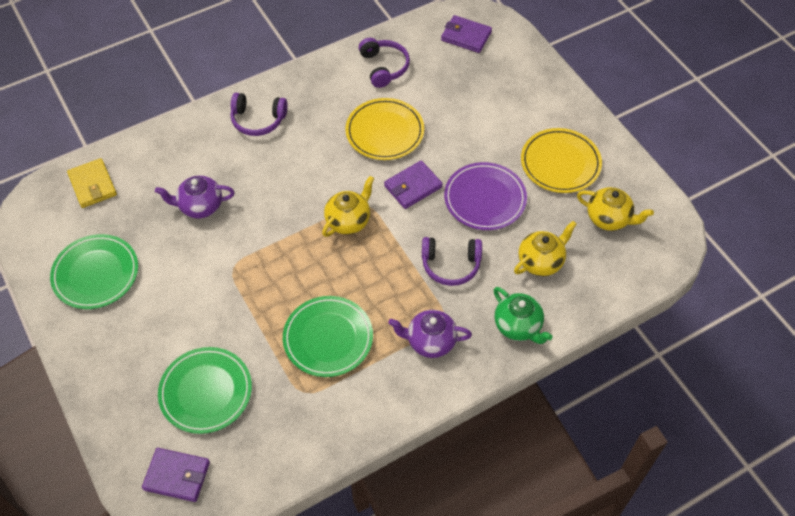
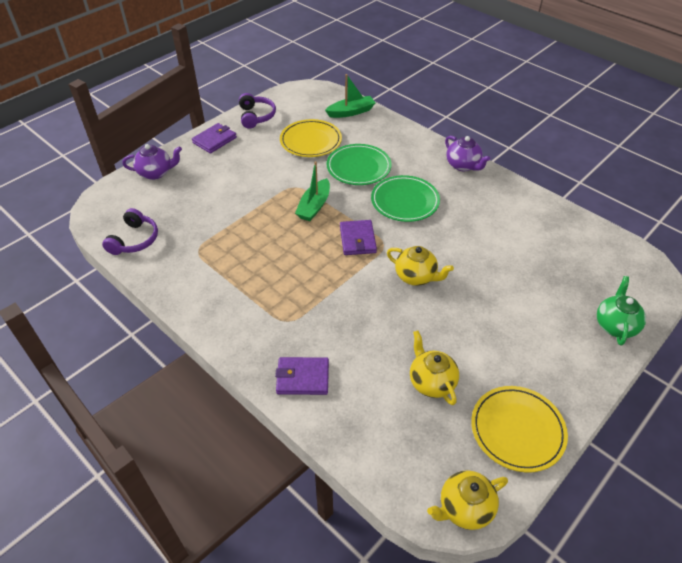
green boat: 0 -> 2
green plate: 3 -> 2
purple headphones: 3 -> 2
purple plate: 1 -> 0
yellow wallet: 1 -> 0

